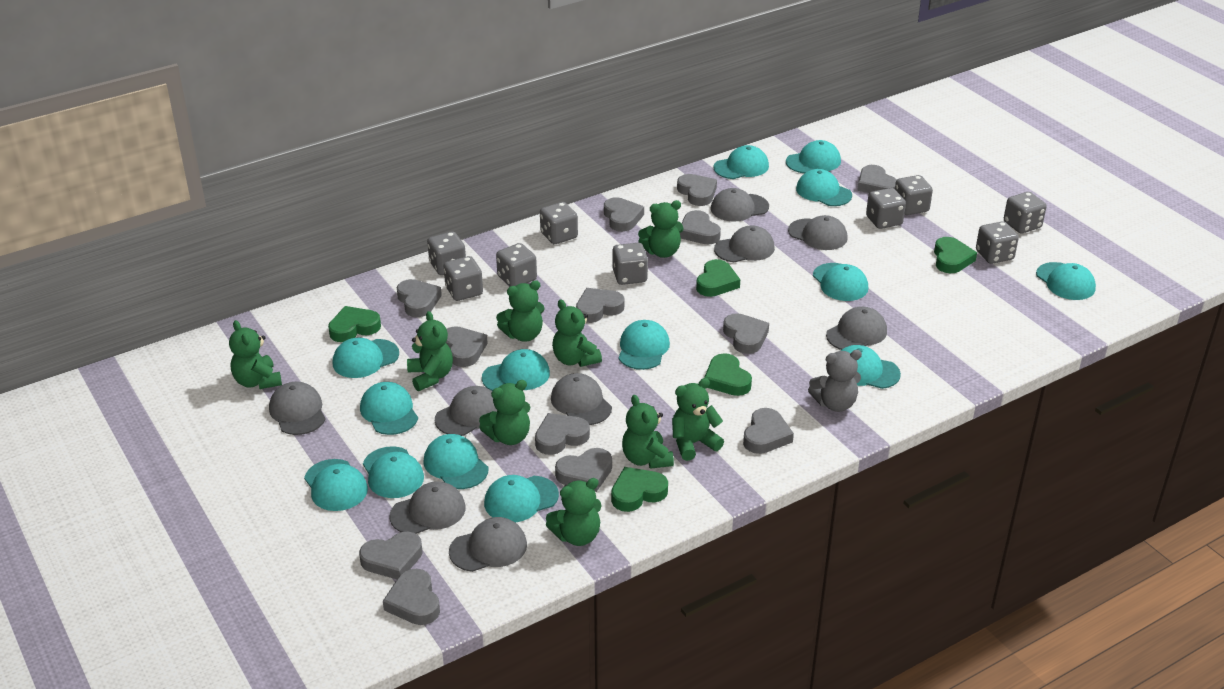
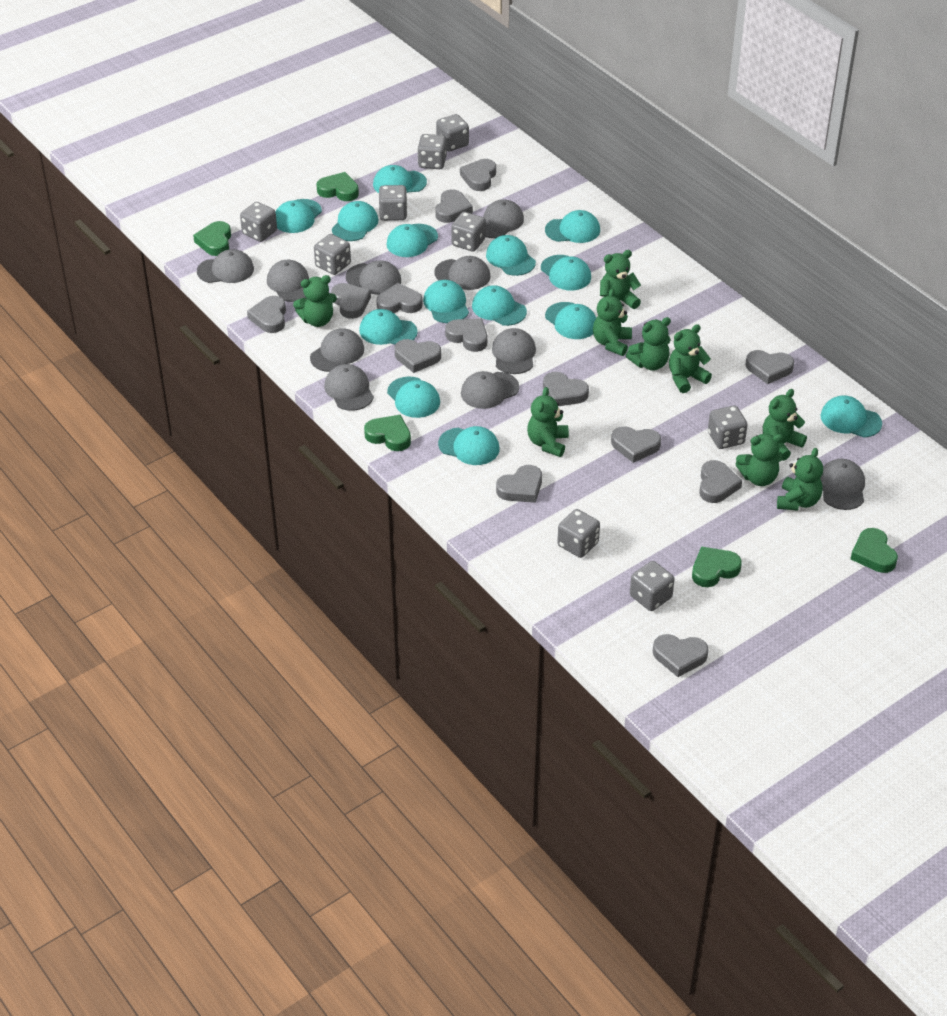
grey cap: 9 -> 10
grey teddy bear: 1 -> 0

